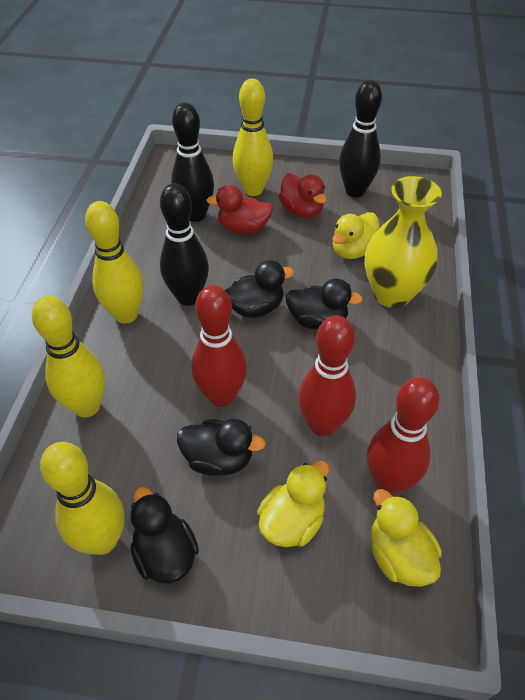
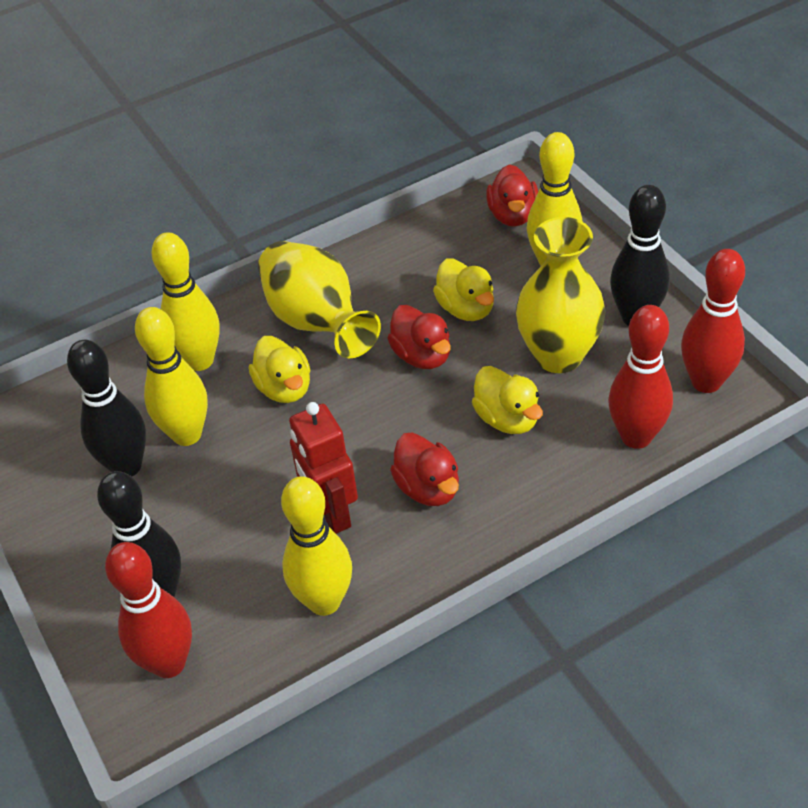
black duck: 4 -> 0
red duck: 2 -> 3
red robot: 0 -> 1
yellow vase: 1 -> 2

